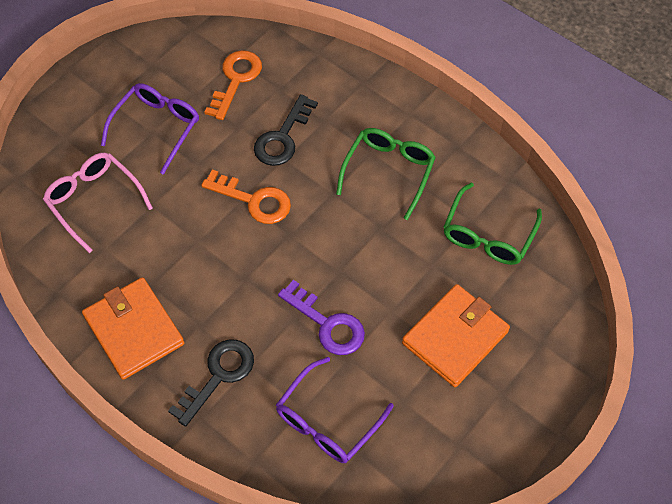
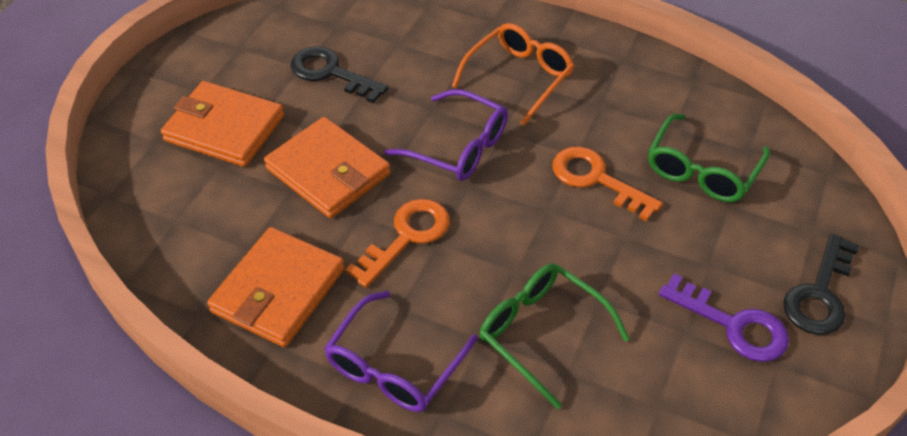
orange glasses: 0 -> 1
orange wallet: 2 -> 3
pink glasses: 1 -> 0

